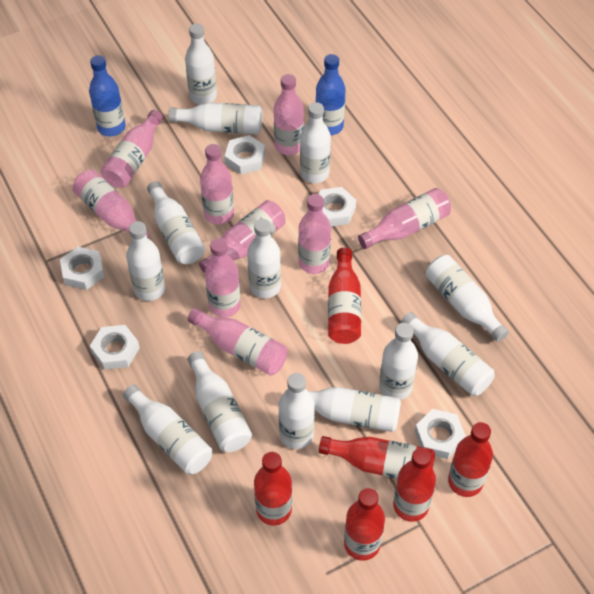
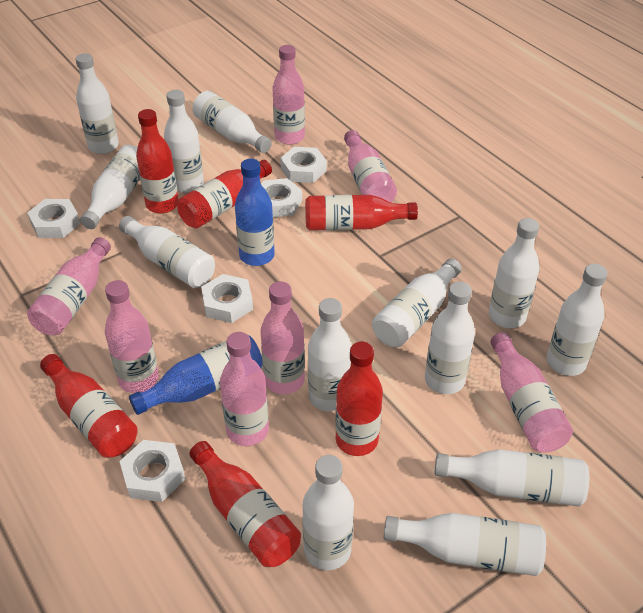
pink bottle: 9 -> 7

